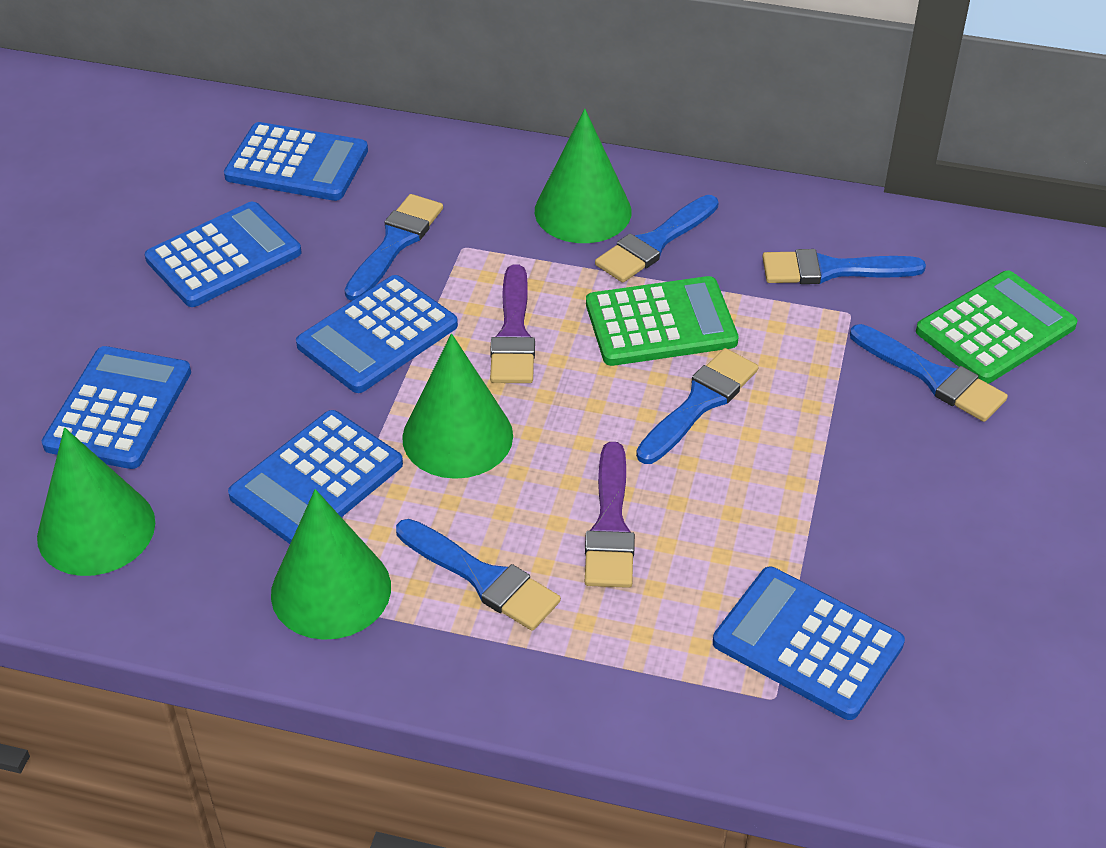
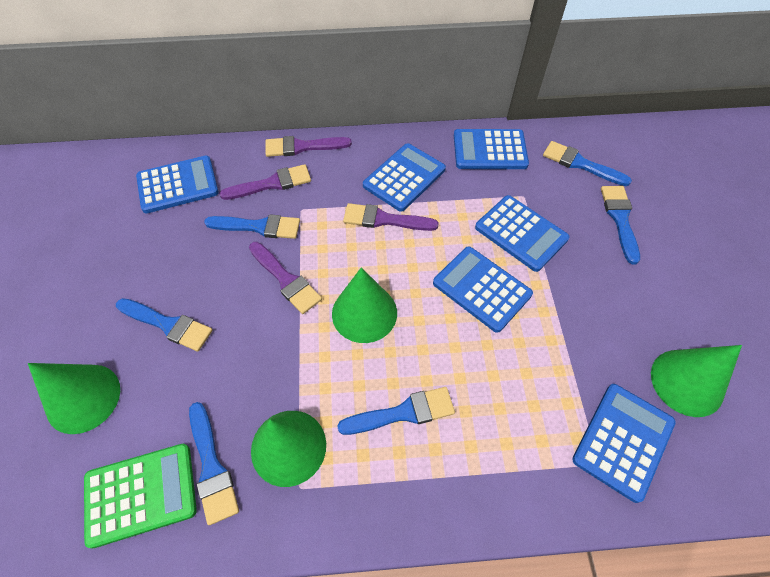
green calculator: 2 -> 1
purple brush: 2 -> 4

